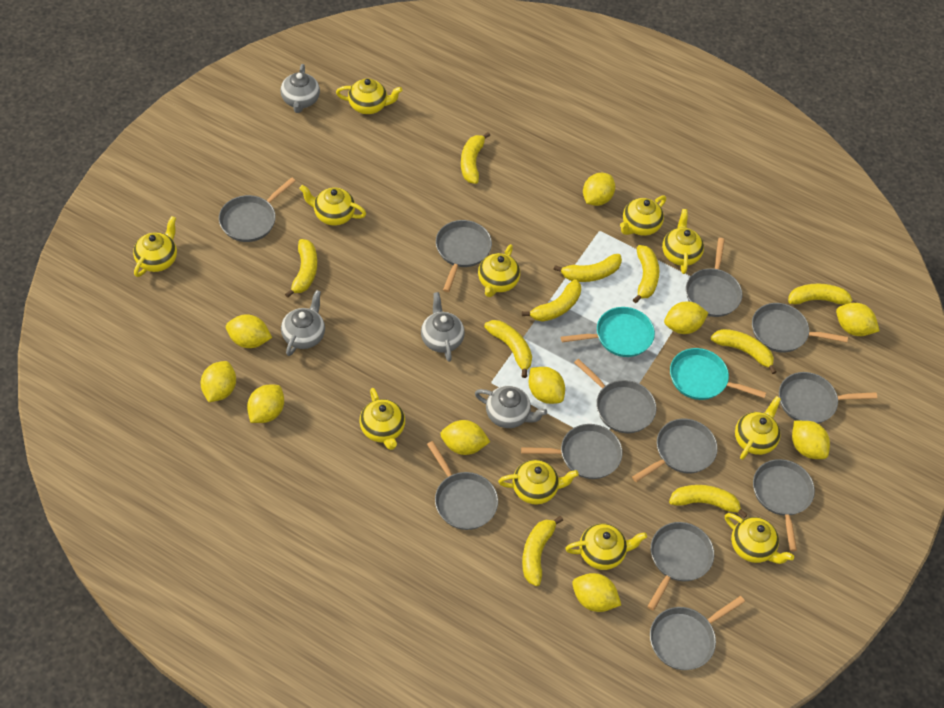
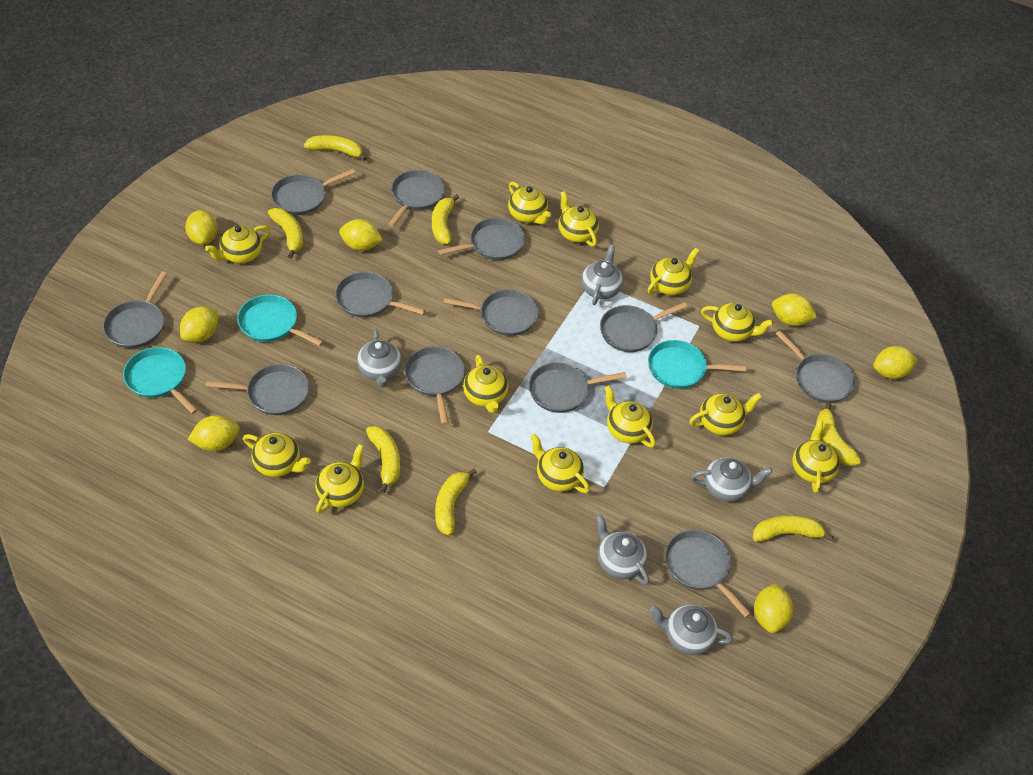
grey teapot: 4 -> 5
turquoise pan: 2 -> 3
yellow banana: 10 -> 7
yellow lemon: 10 -> 7
yellow teapot: 11 -> 12

